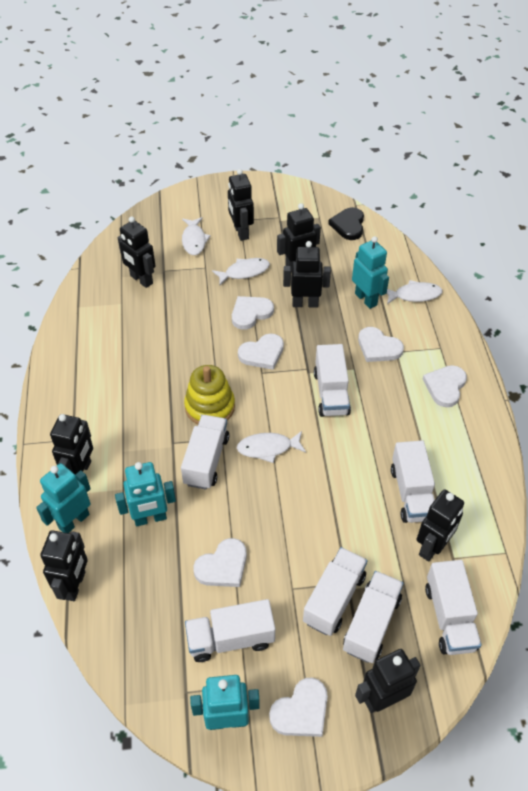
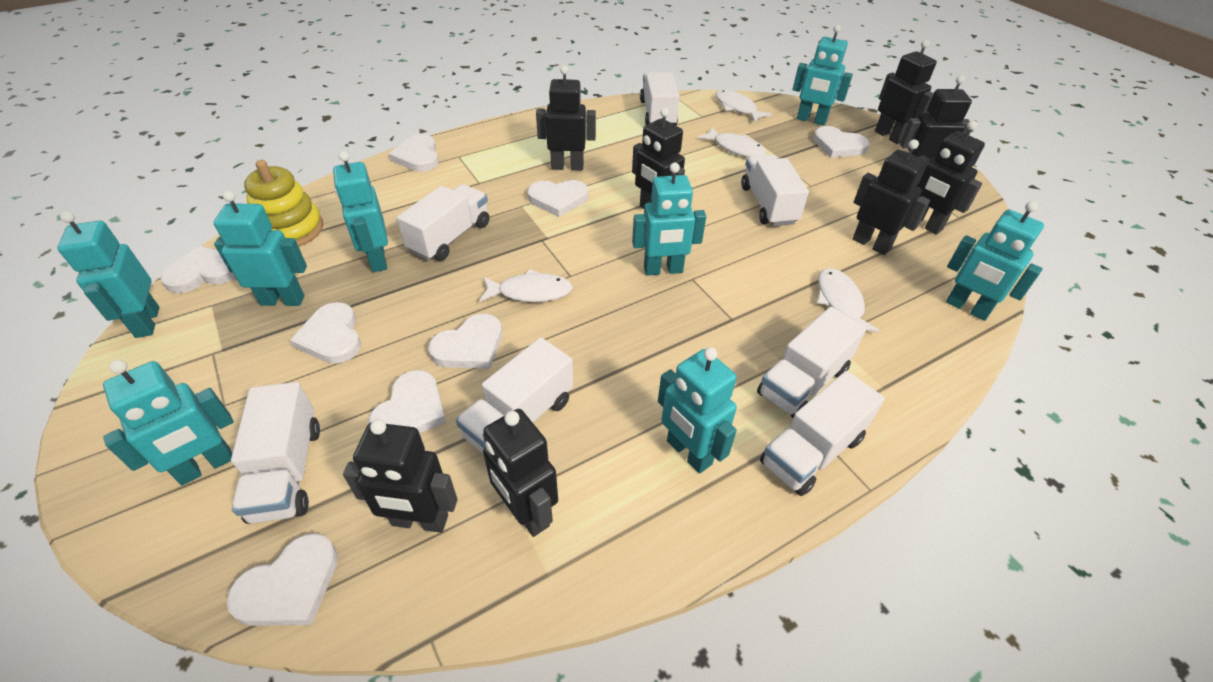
black heart: 1 -> 0
turquoise robot: 4 -> 8
white heart: 6 -> 8

